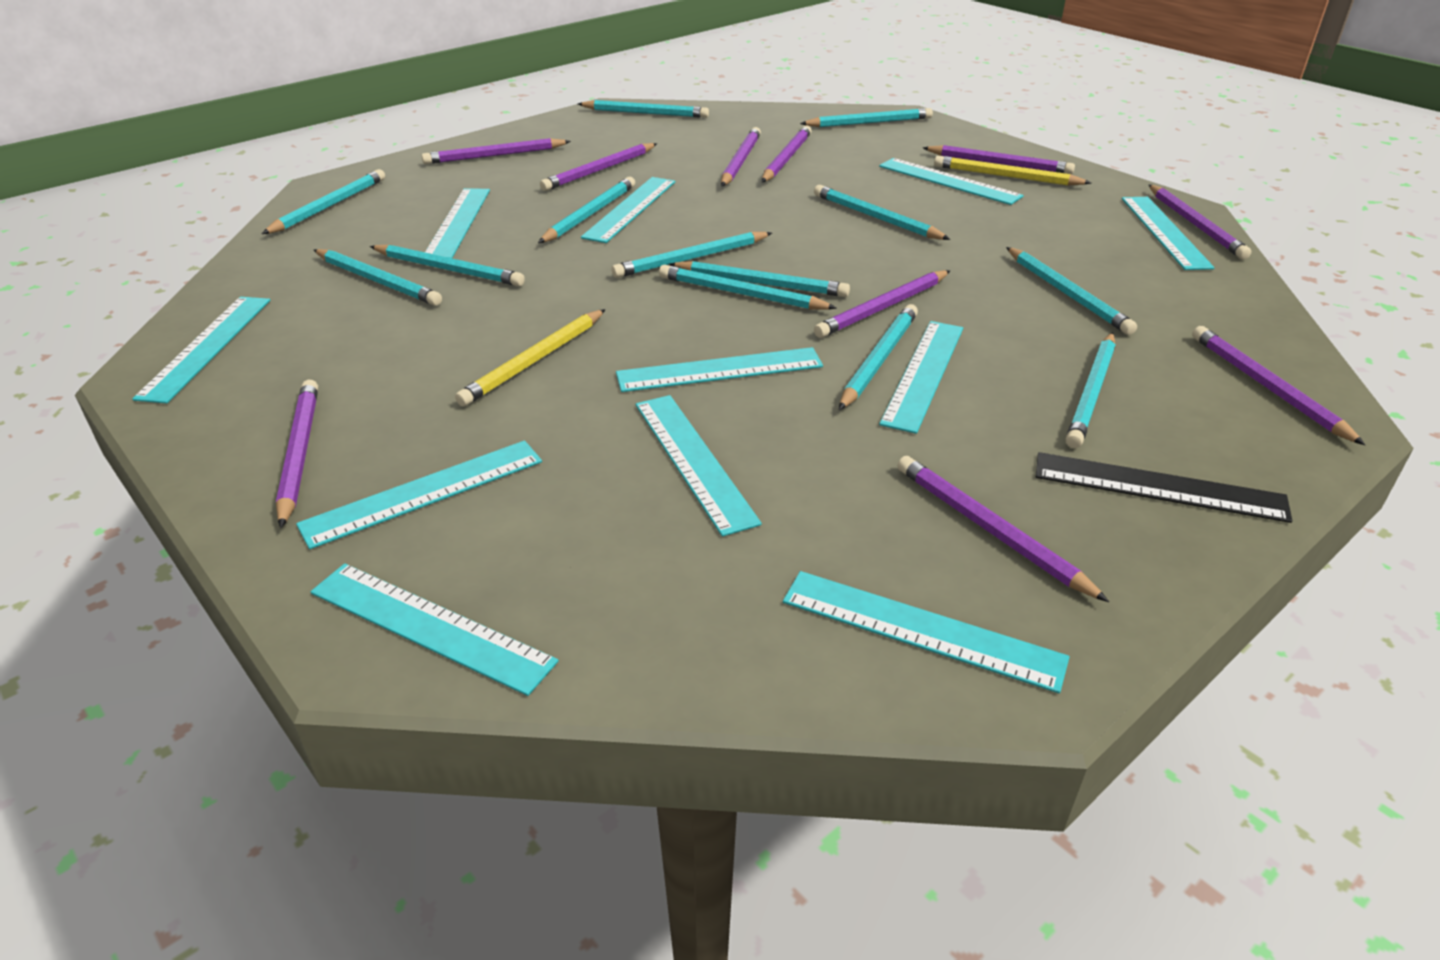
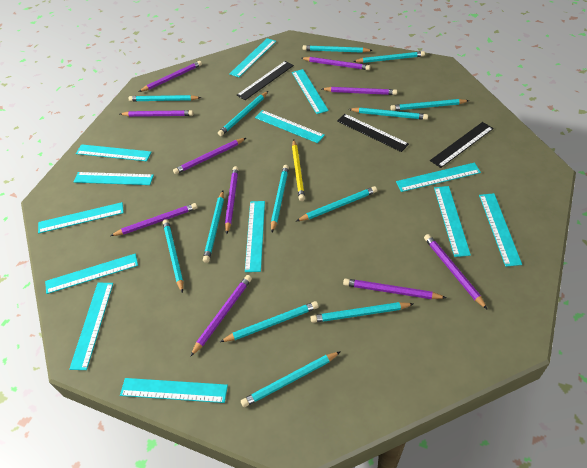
black ruler: 1 -> 3
turquoise ruler: 11 -> 13
yellow pencil: 2 -> 1

